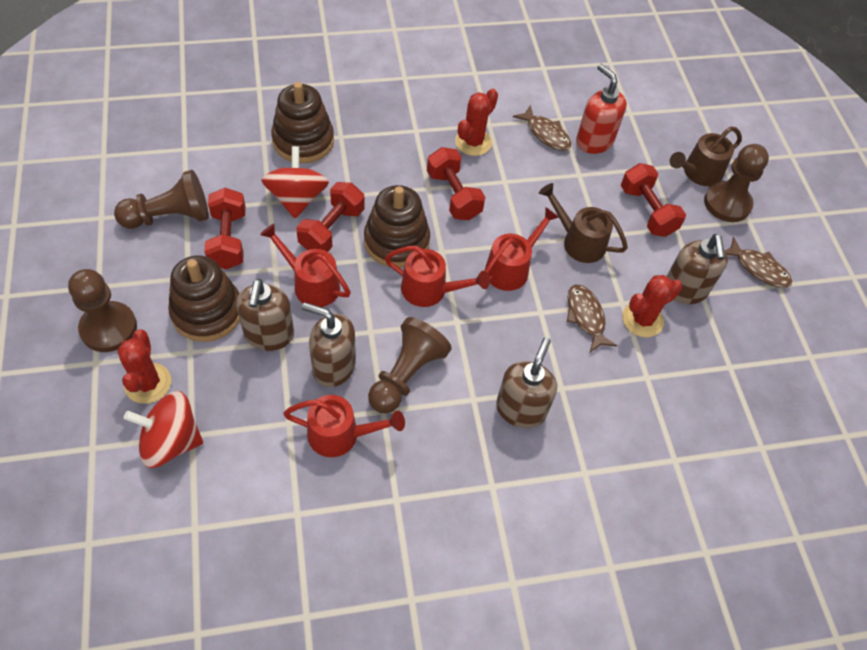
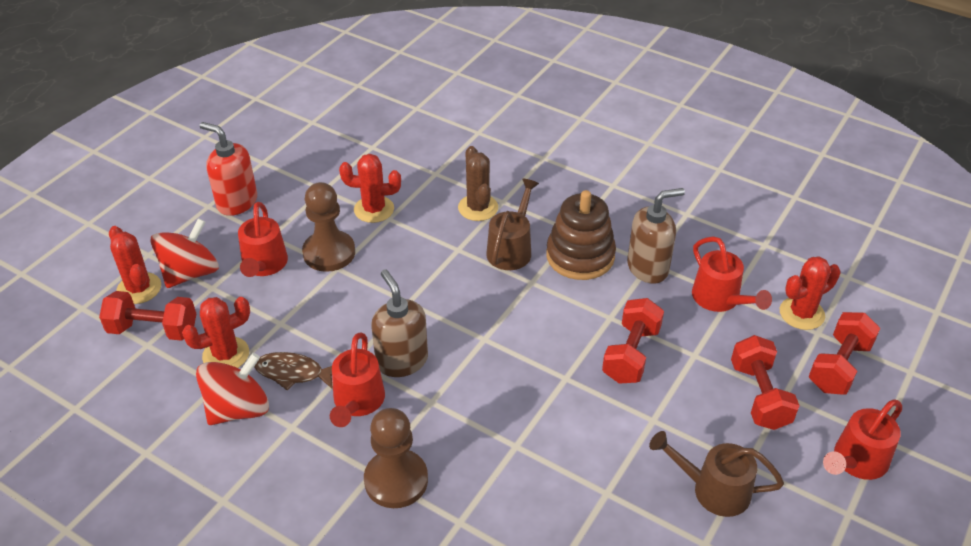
brown cactus: 0 -> 1
brown fish: 3 -> 1
brown pawn: 4 -> 2
brown soap dispenser: 4 -> 2
brown stacking toy: 3 -> 1
red cactus: 3 -> 4

